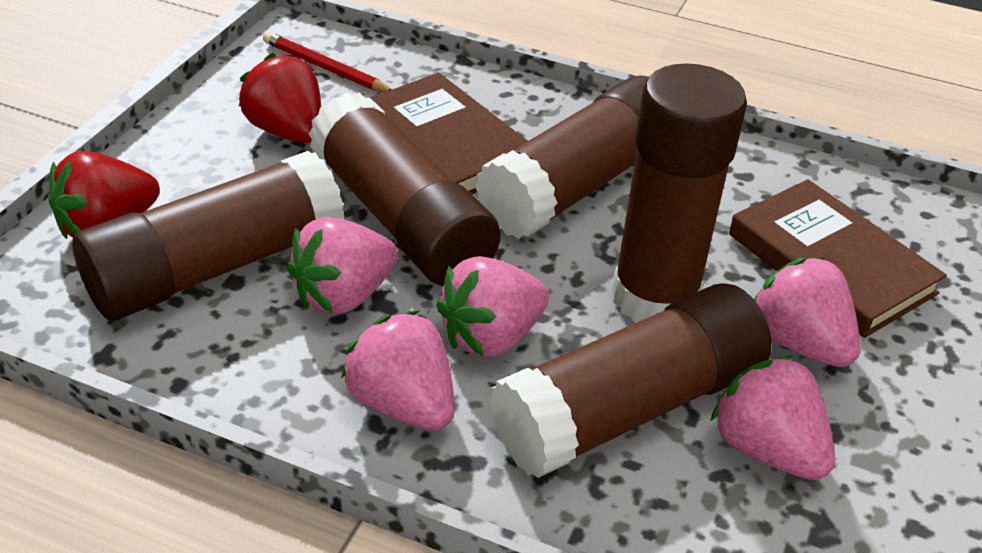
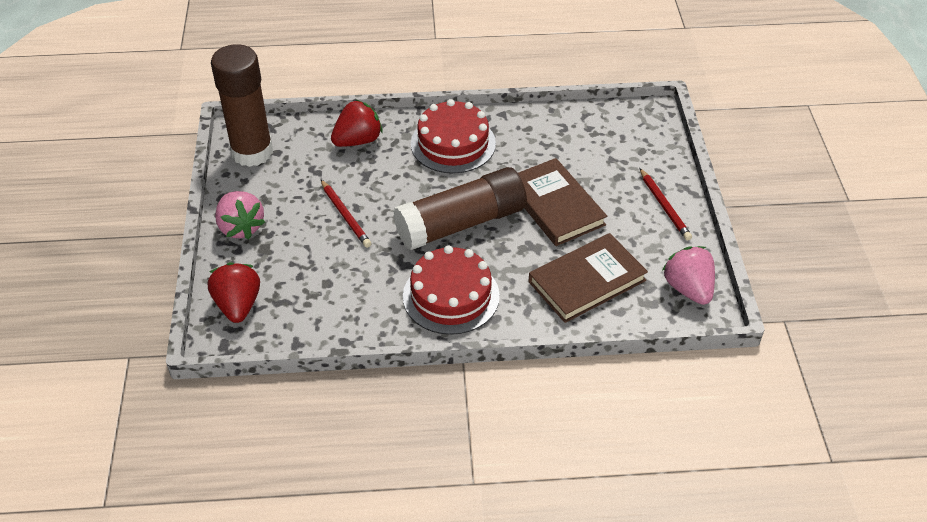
brown glue stick: 5 -> 2
pink strawberry: 5 -> 2
red cake: 0 -> 2
red pencil: 1 -> 2

